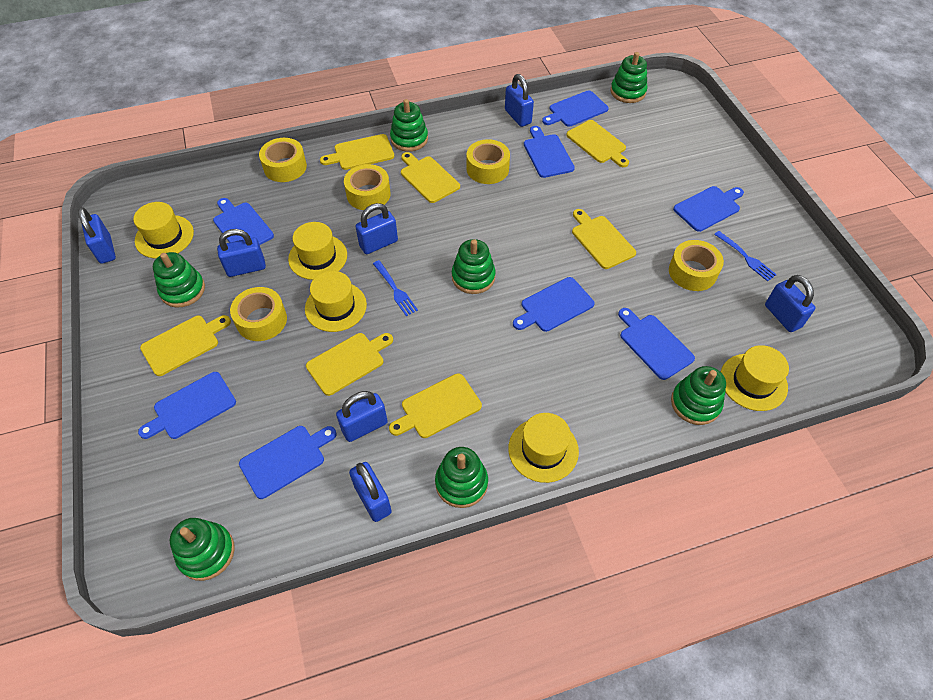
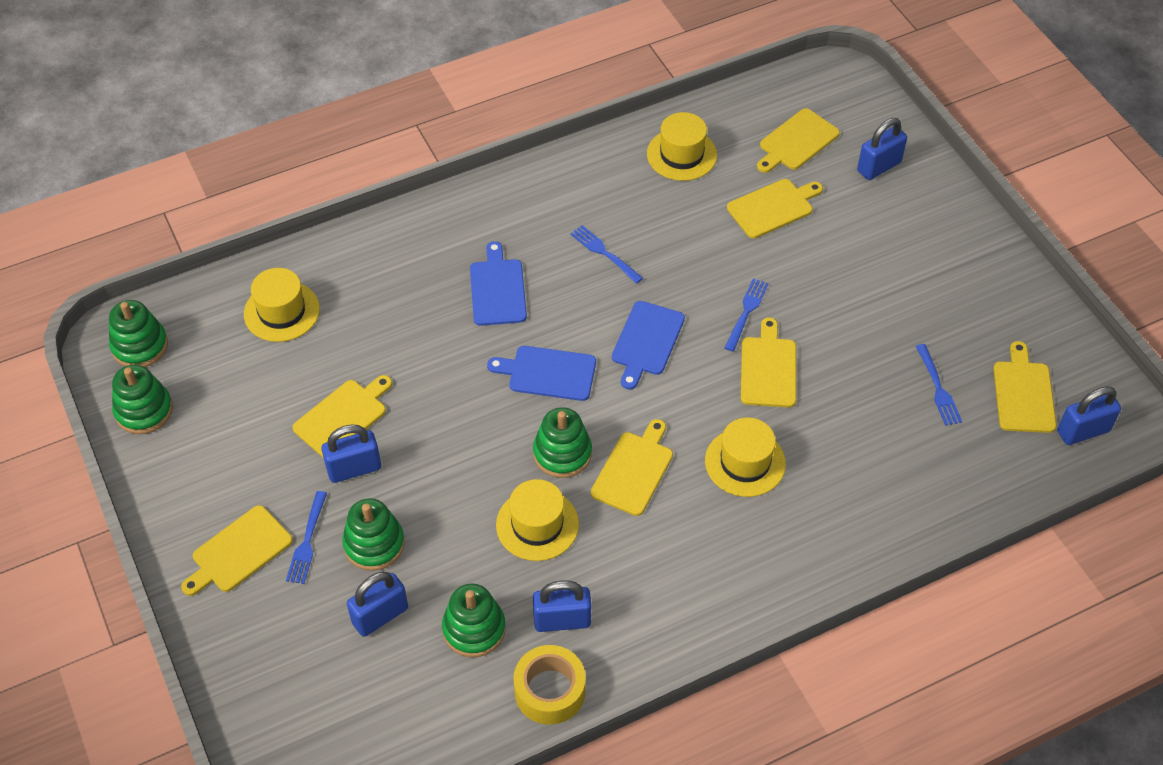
blue cutting board: 8 -> 3
blue fork: 2 -> 4
blue padlock: 7 -> 5
green stacking toy: 7 -> 5
yellow hat: 5 -> 4
yellow tape: 5 -> 1

